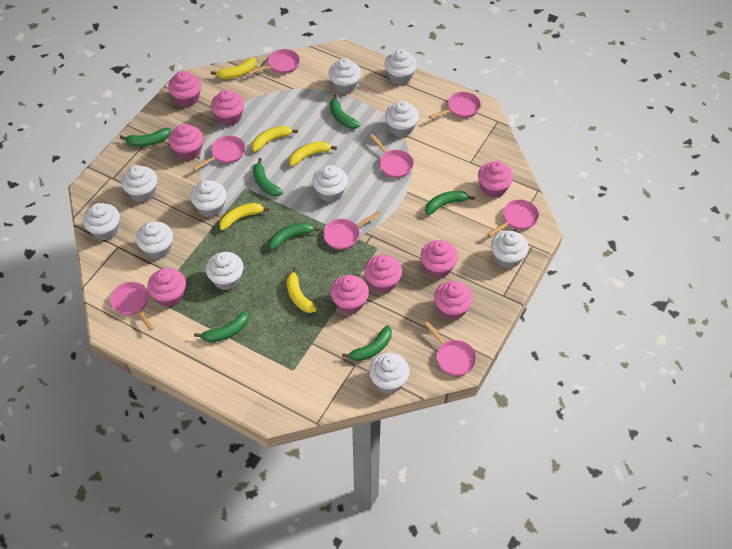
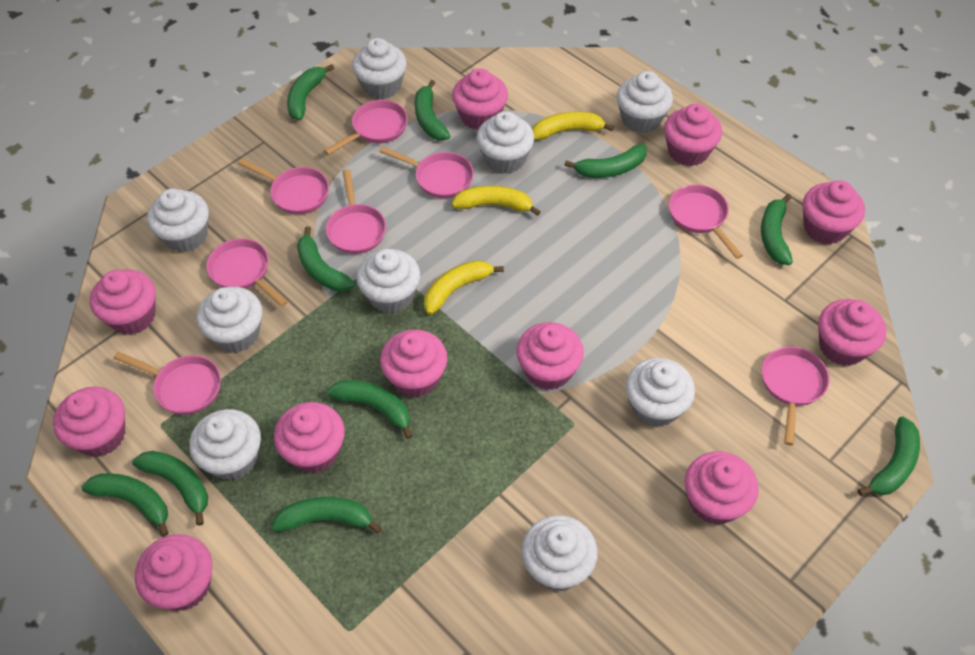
green banana: 7 -> 10
pink cupcake: 9 -> 11
white cupcake: 11 -> 9
yellow banana: 5 -> 3

